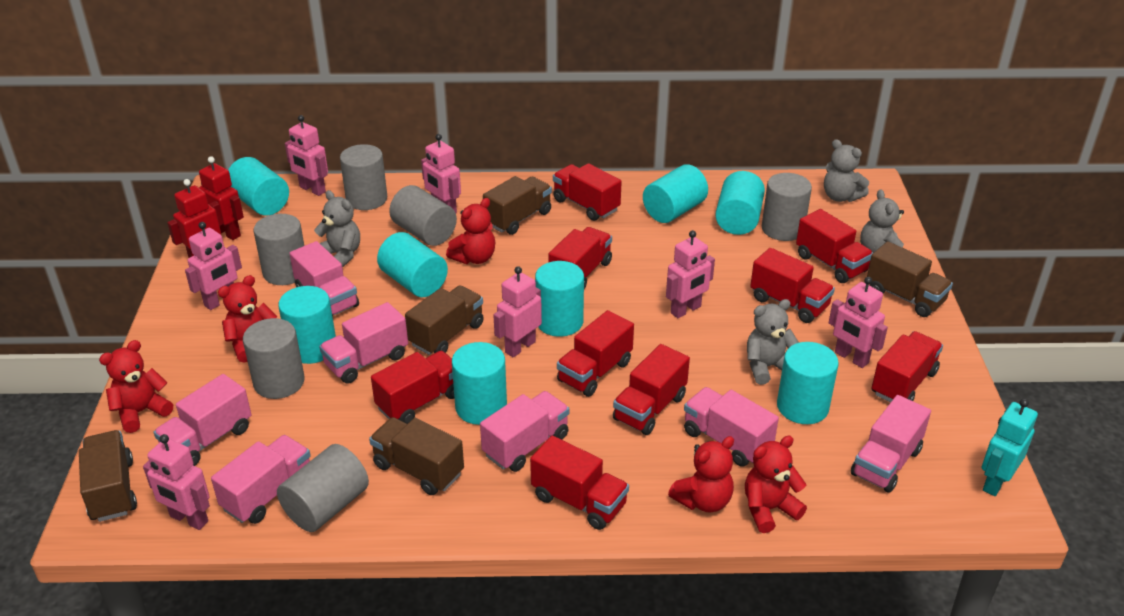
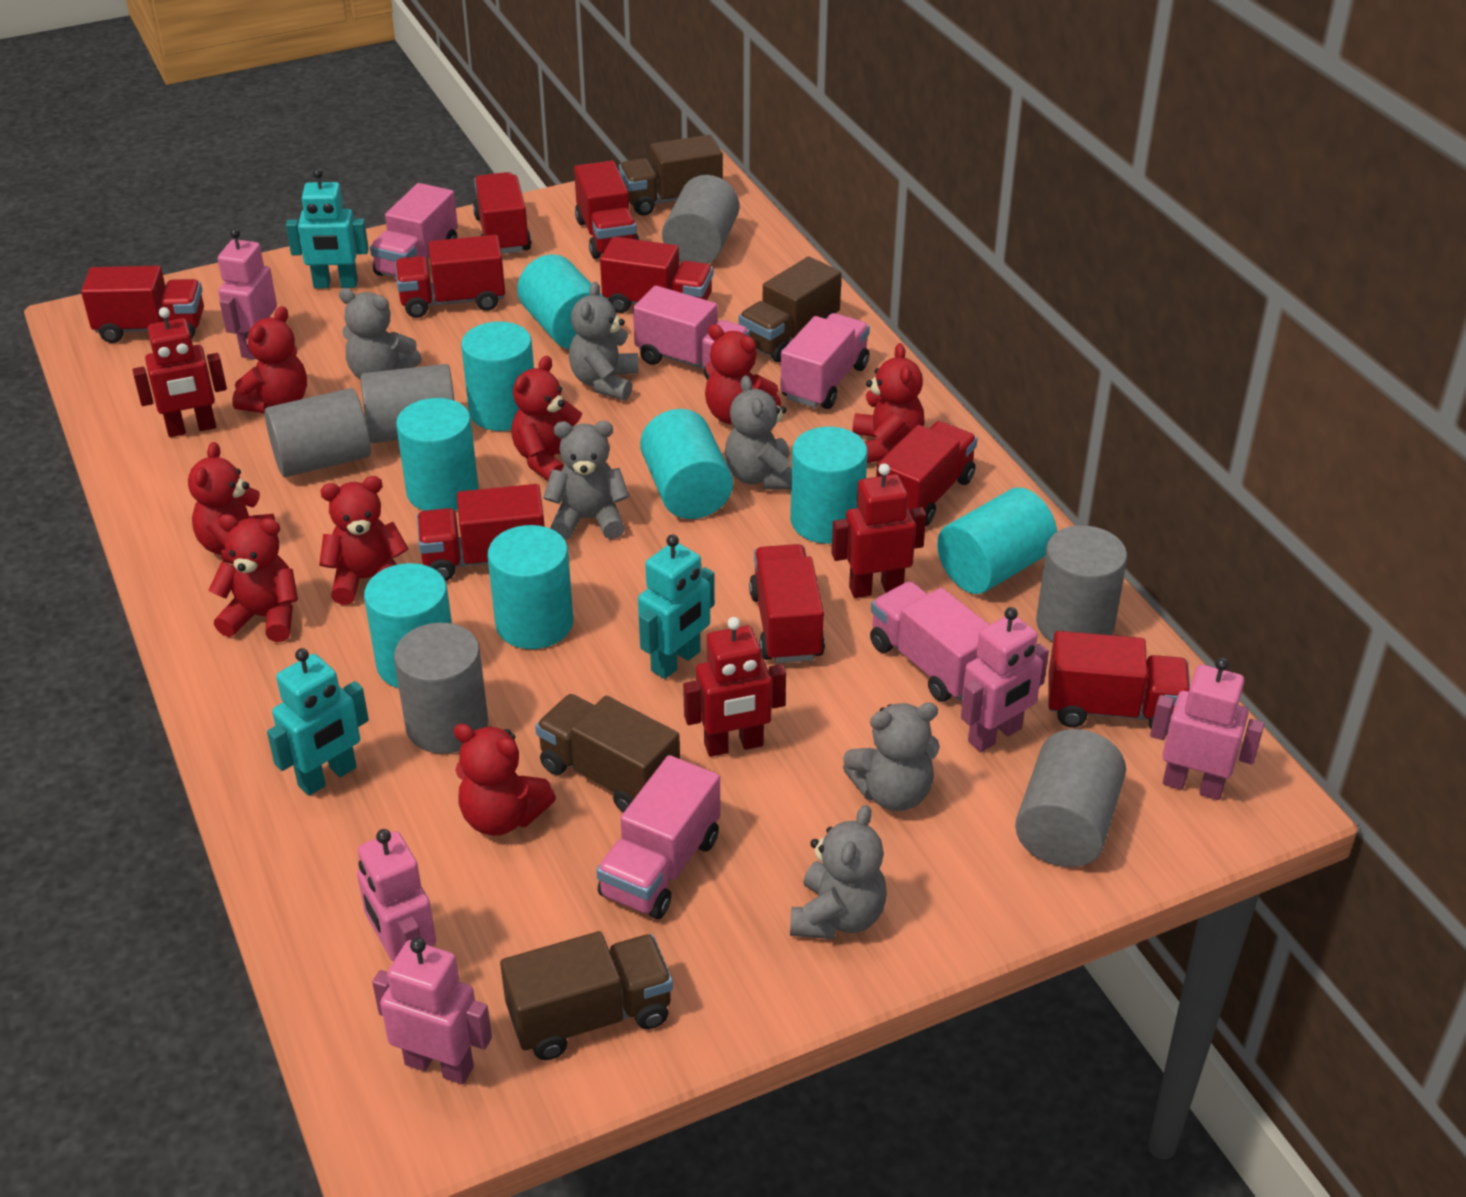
brown truck: 5 -> 4
grey teddy bear: 4 -> 6
pink robot: 7 -> 5
pink truck: 7 -> 5
red robot: 2 -> 3
red teddy bear: 5 -> 8
turquoise robot: 1 -> 3

